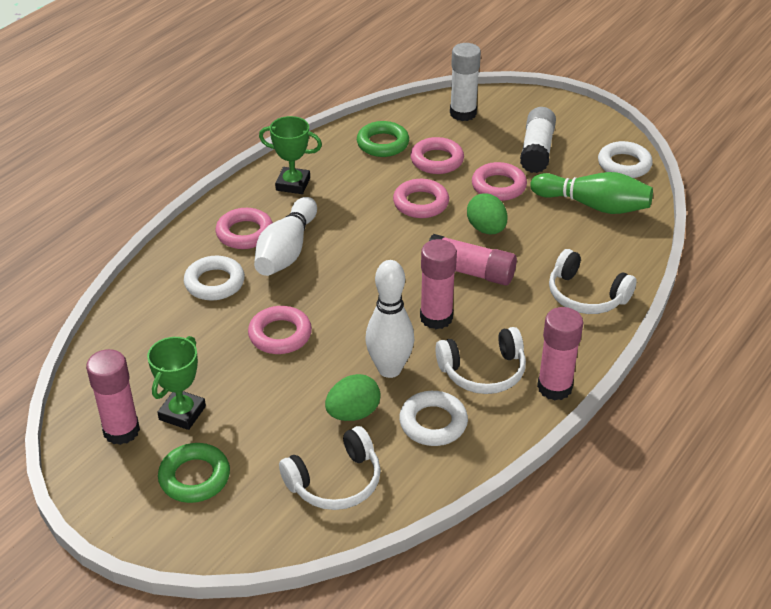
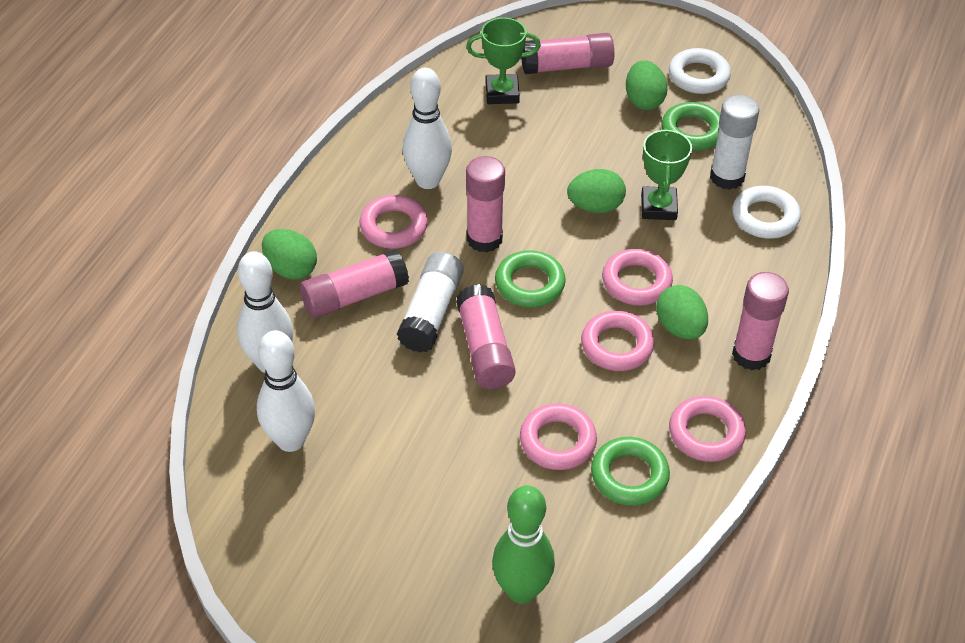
green egg: 2 -> 4
green ring: 2 -> 3
pink glue stick: 4 -> 5
white bowling pin: 2 -> 3
white headphones: 3 -> 0
white ring: 3 -> 2

